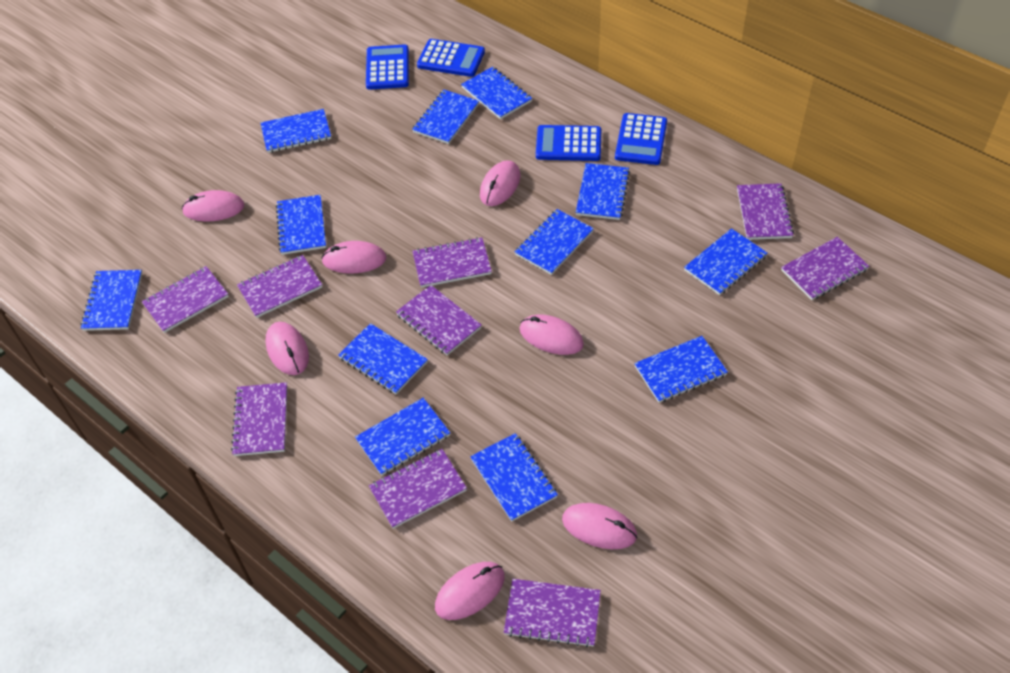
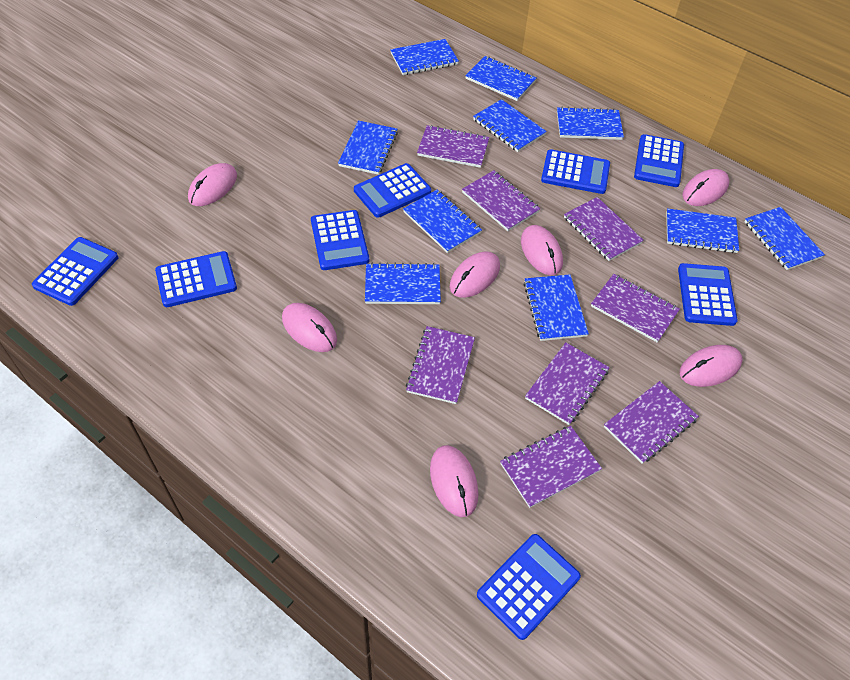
blue calculator: 4 -> 8
blue notebook: 12 -> 10
purple notebook: 9 -> 8

